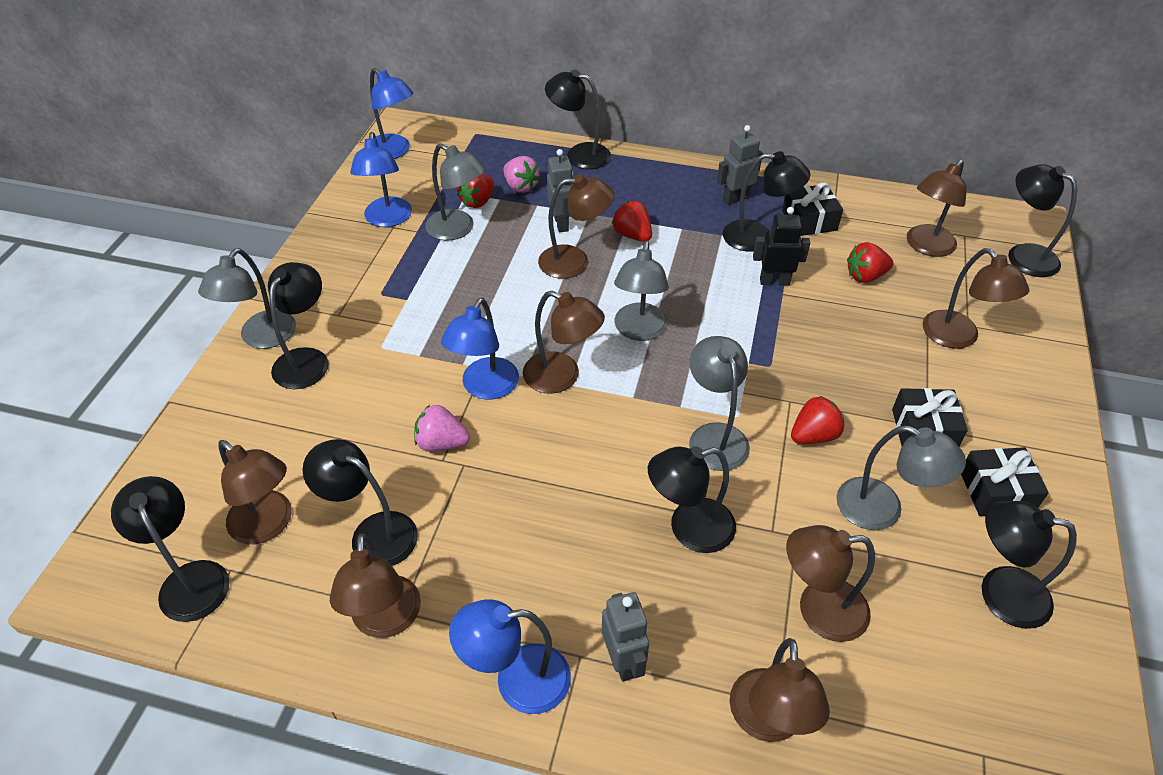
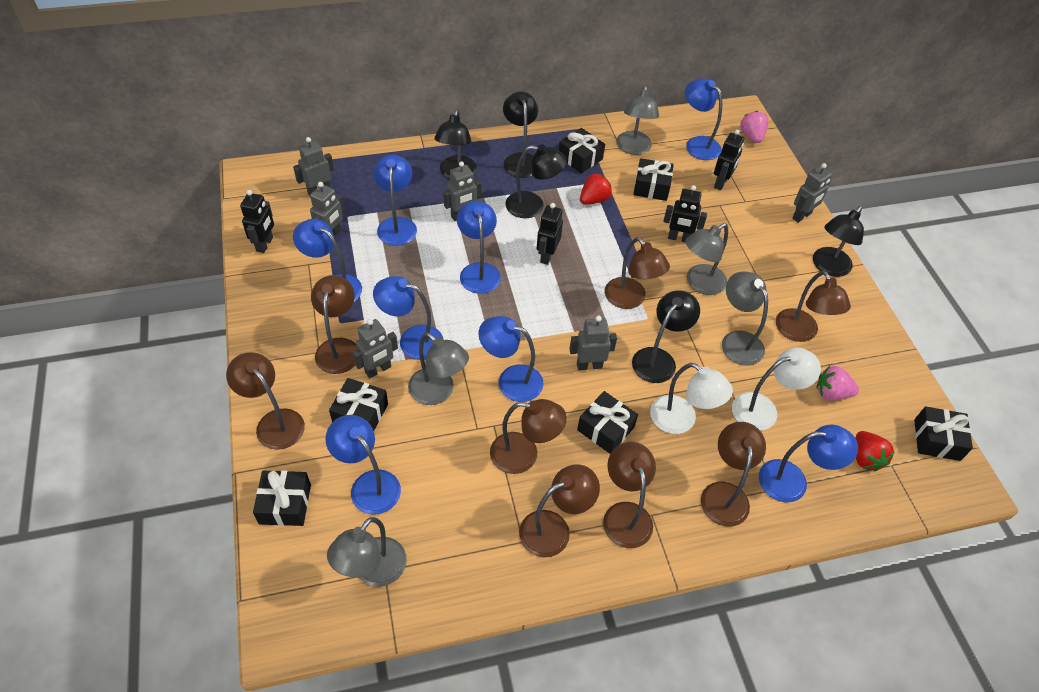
black gift: 3 -> 6
black lamp: 8 -> 5
black robot: 1 -> 4
blue lamp: 4 -> 8
grey robot: 3 -> 6
red strawberry: 4 -> 2
white lamp: 0 -> 2

